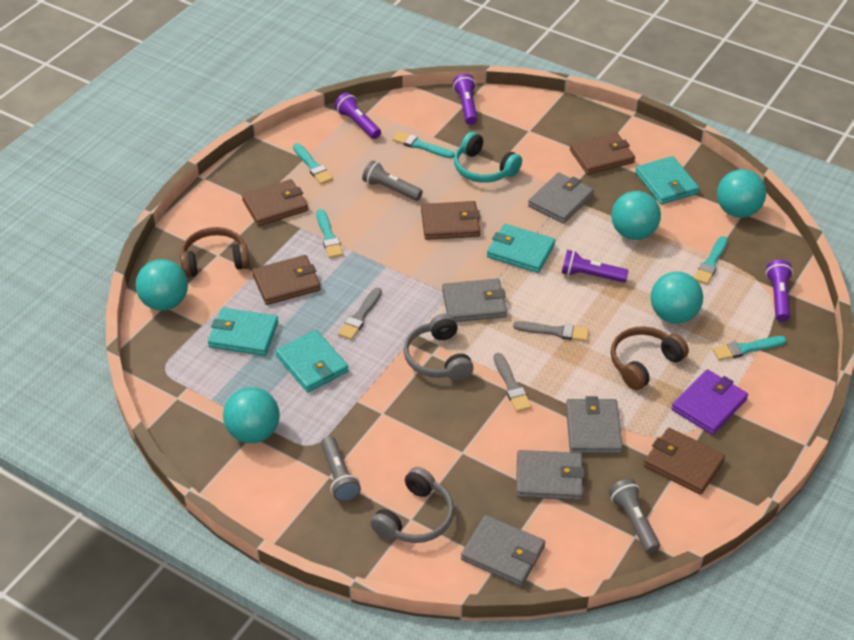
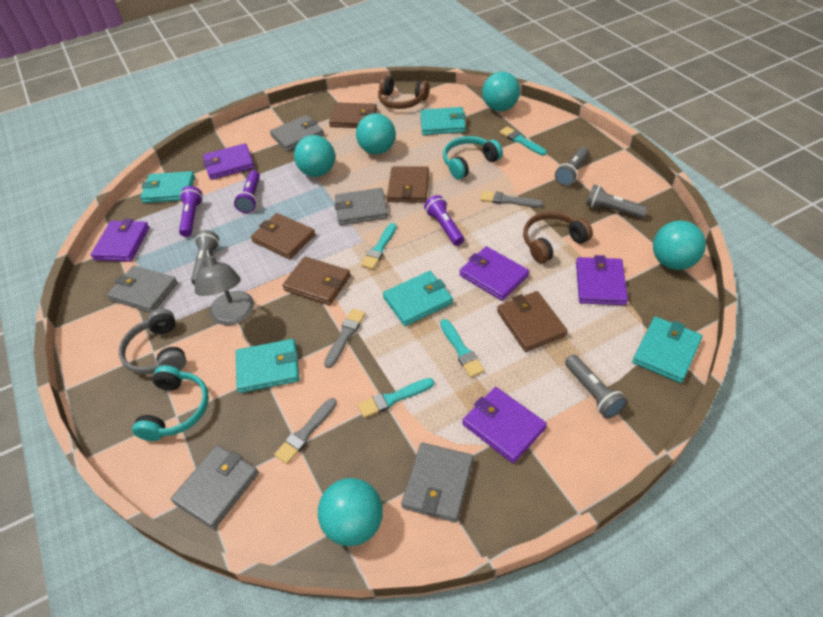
grey flashlight: 3 -> 4
grey headphones: 2 -> 1
grey lamp: 0 -> 1
purple flashlight: 4 -> 3
purple wallet: 1 -> 5
turquoise brush: 5 -> 4
turquoise headphones: 1 -> 2
turquoise wallet: 4 -> 5

